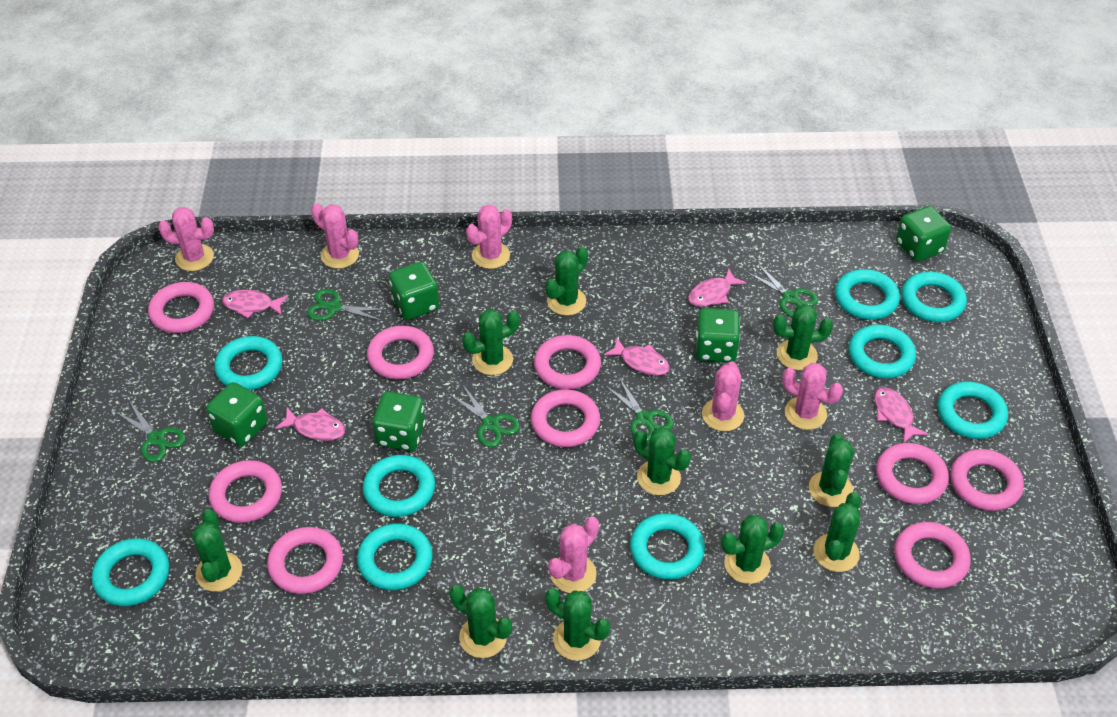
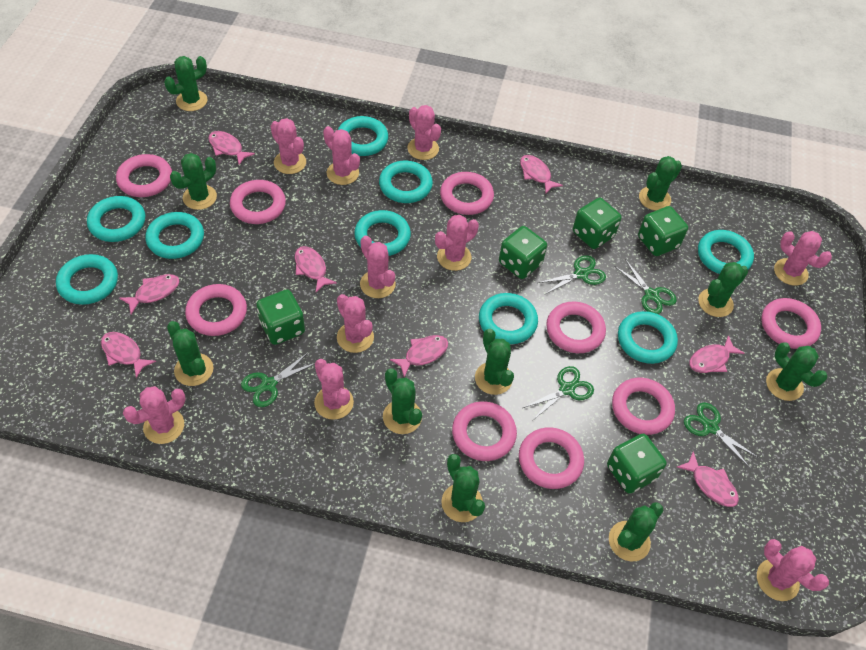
pink cactus: 6 -> 10
pink fish: 5 -> 8

